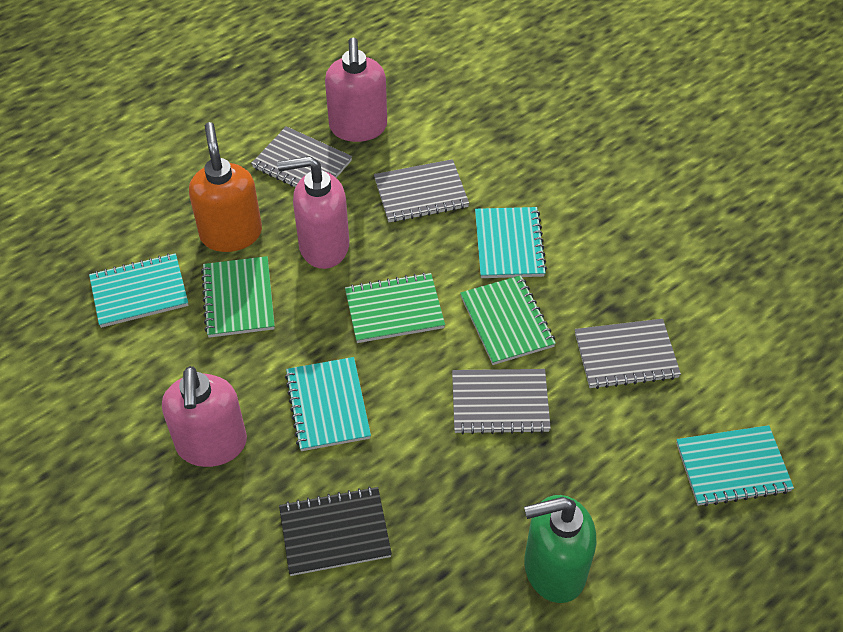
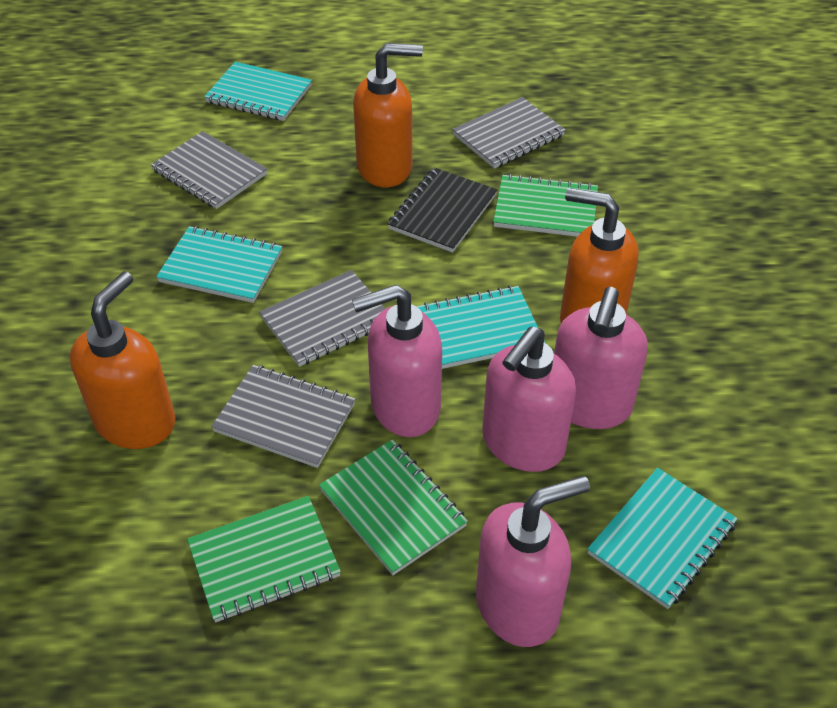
green soap dispenser: 1 -> 0
orange soap dispenser: 1 -> 3
pink soap dispenser: 3 -> 4

